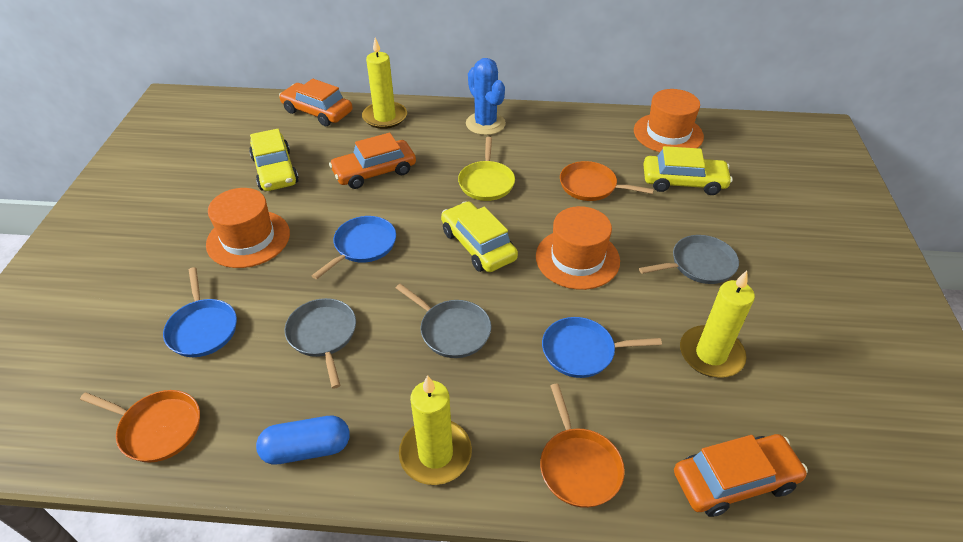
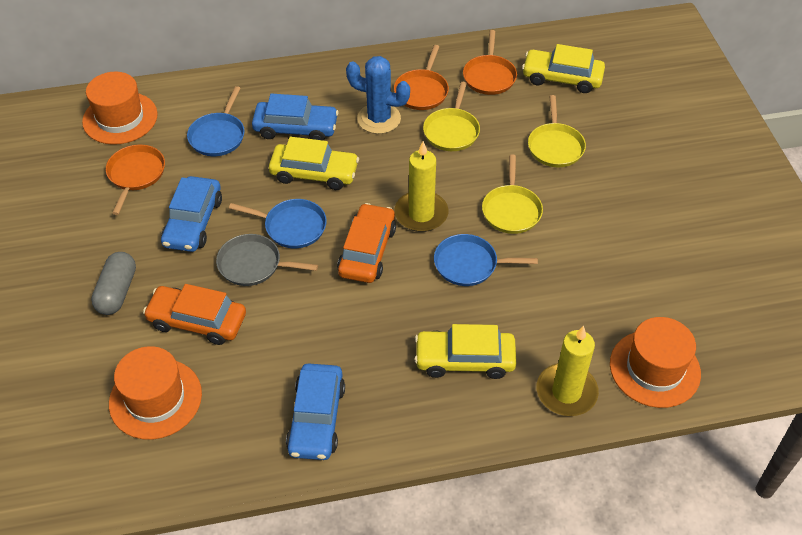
blue capsule: 1 -> 0
blue car: 0 -> 3
grey capsule: 0 -> 1
grey pan: 3 -> 1
orange car: 3 -> 2
yellow candle: 3 -> 2
yellow pan: 1 -> 3

